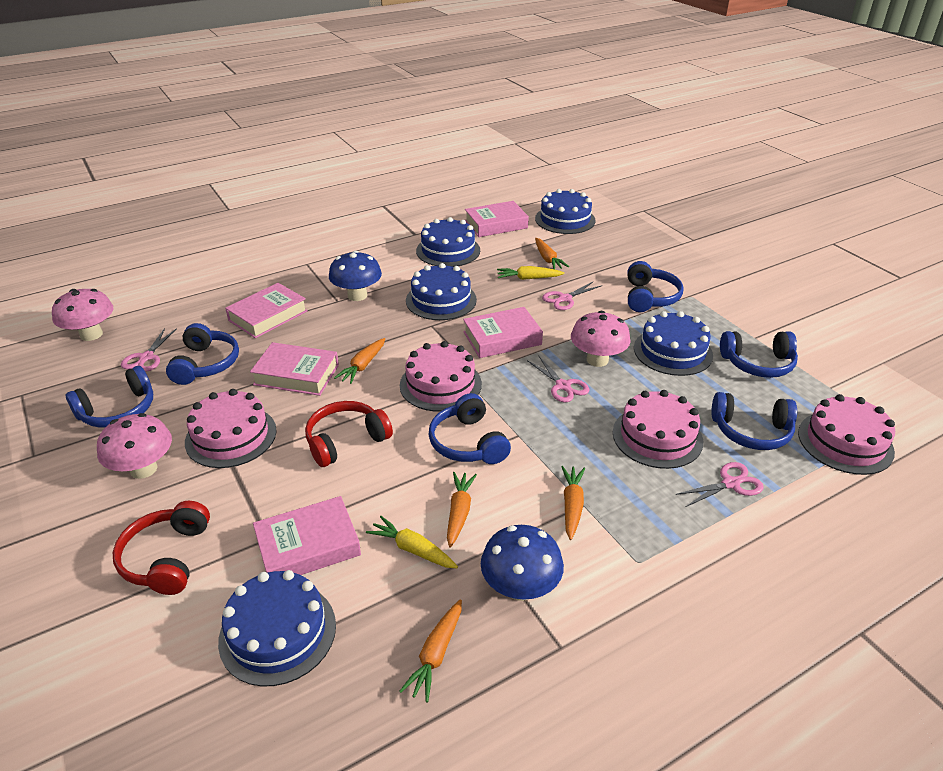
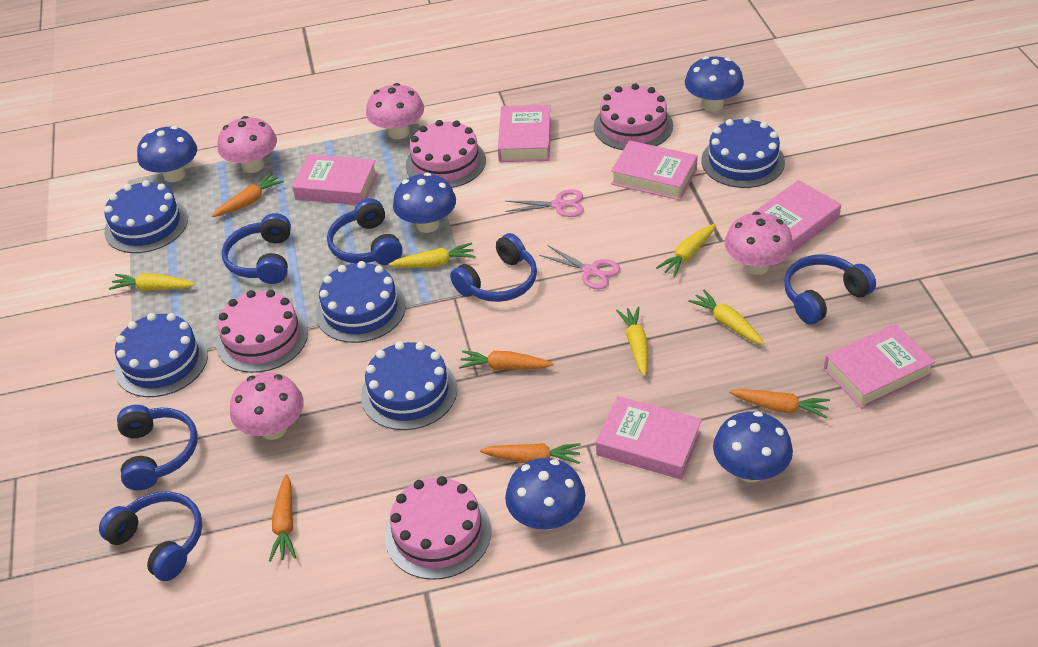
blue mushroom: 2 -> 5
pink book: 5 -> 6
pink mushroom: 3 -> 4
pink scissors: 4 -> 2
red headphones: 2 -> 0
yellow carrot: 2 -> 5

